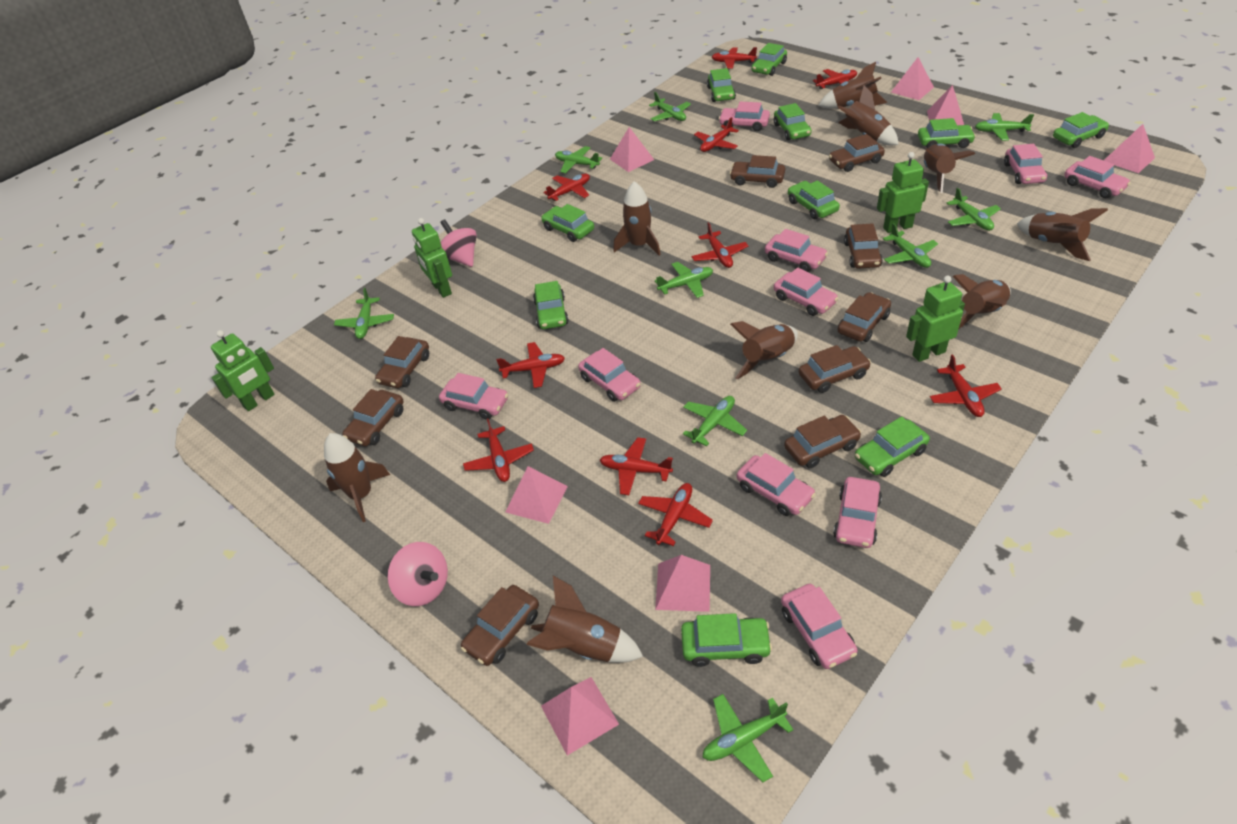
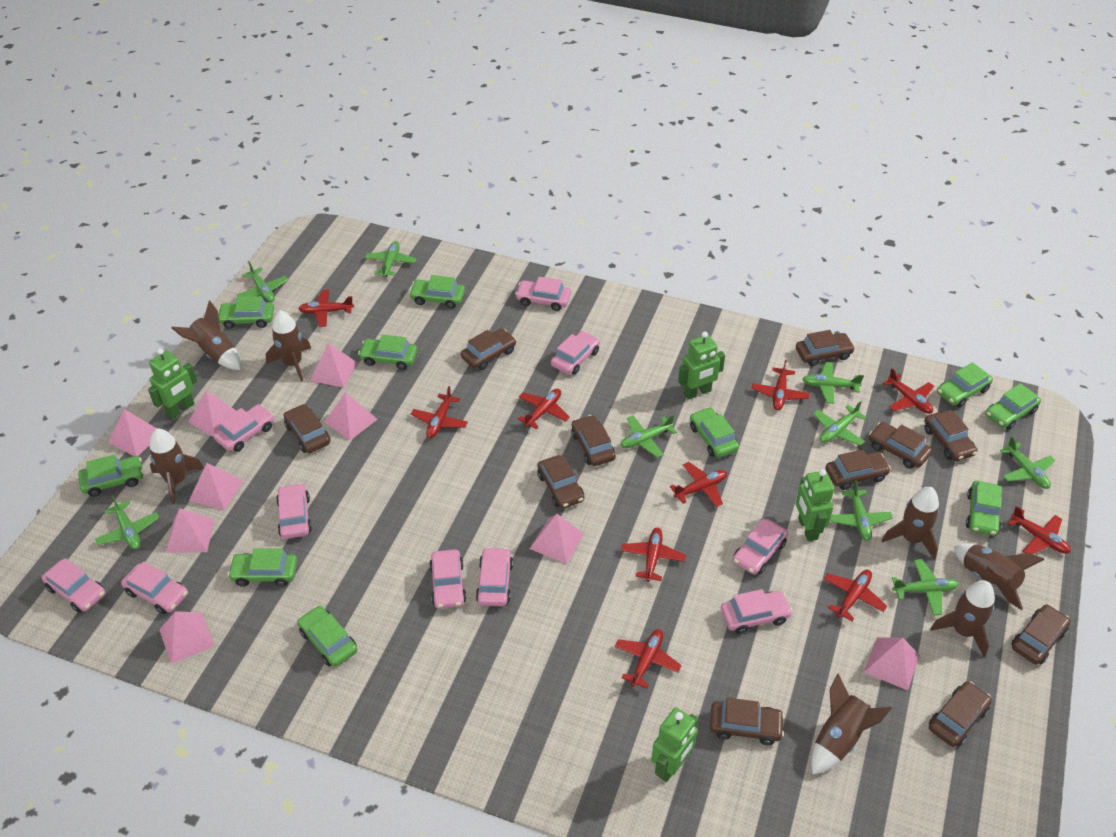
brown car: 9 -> 11
brown rocket: 9 -> 7
pink pyramid: 7 -> 9
pink spinning top: 2 -> 0

